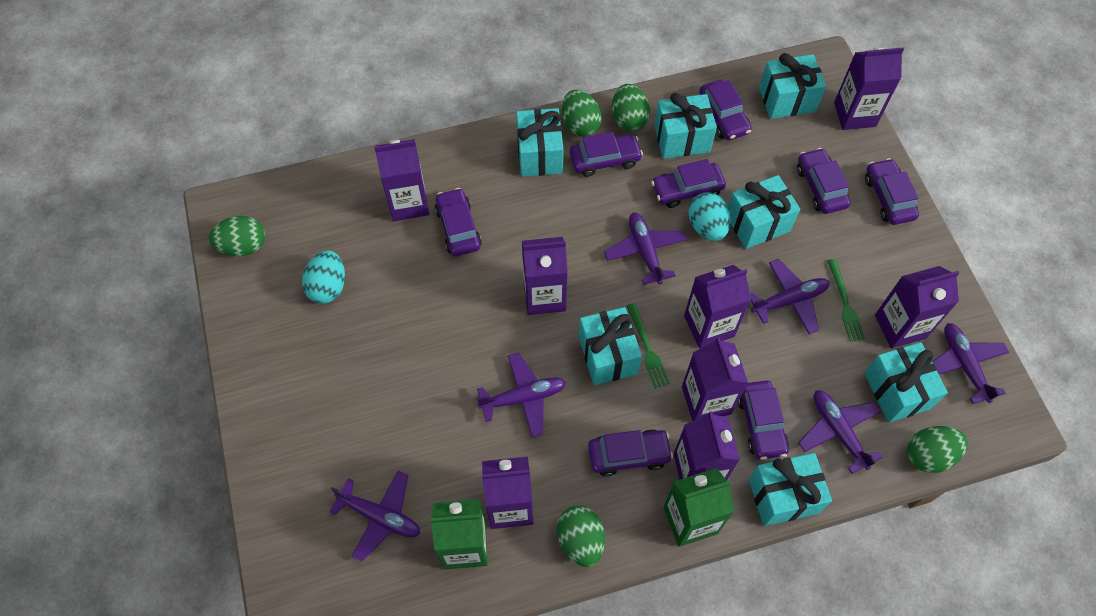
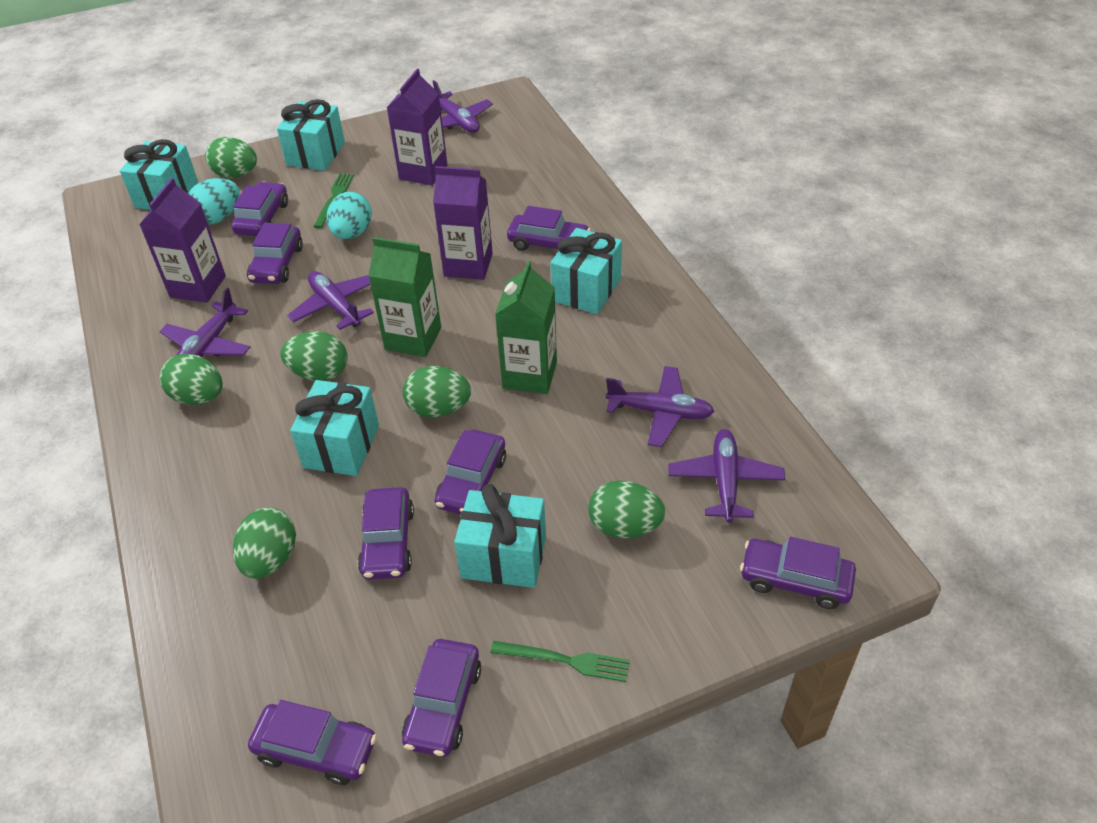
green egg: 5 -> 6
purple carton: 8 -> 3
purple plane: 6 -> 5
turquoise gift: 7 -> 5

